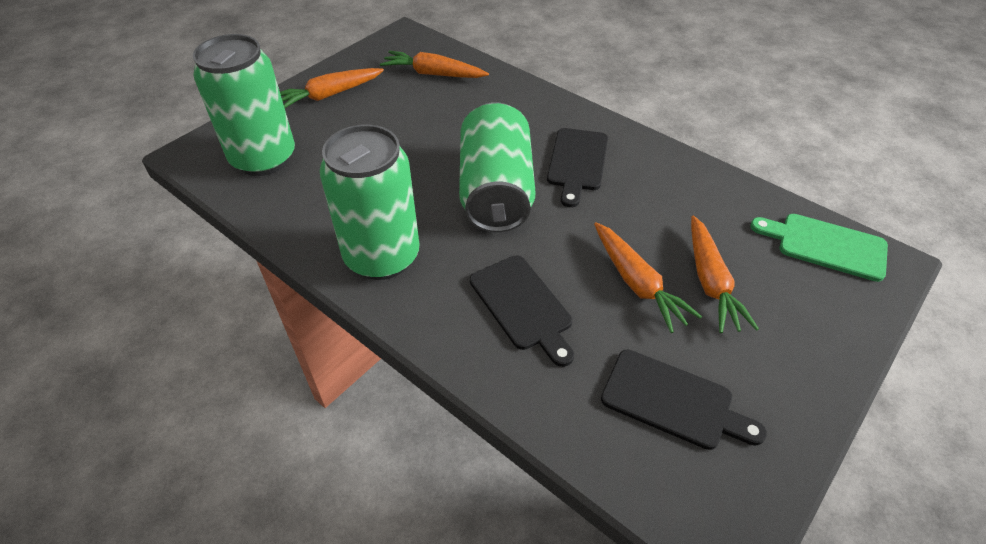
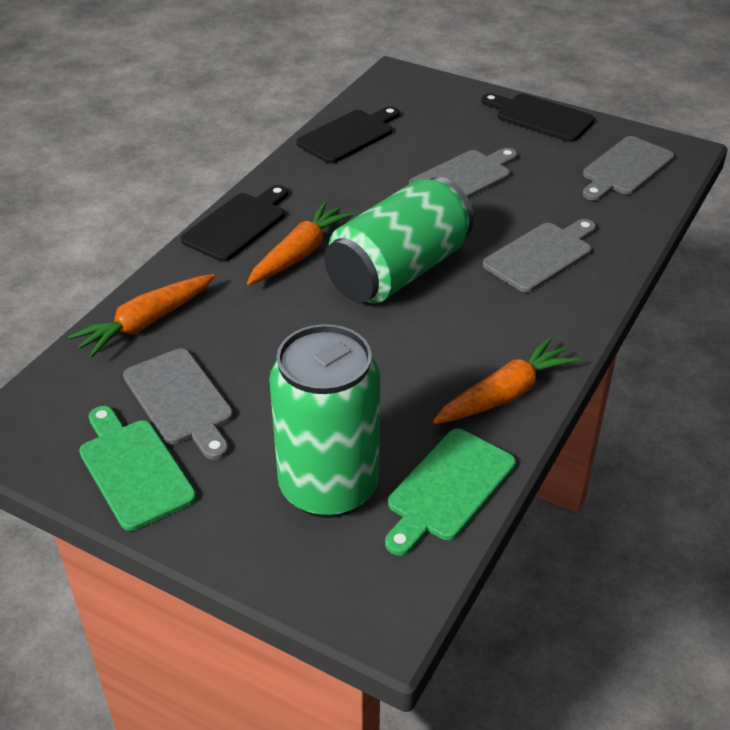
green can: 3 -> 2
green cutting board: 1 -> 2
grey cutting board: 0 -> 4
orange carrot: 4 -> 3

